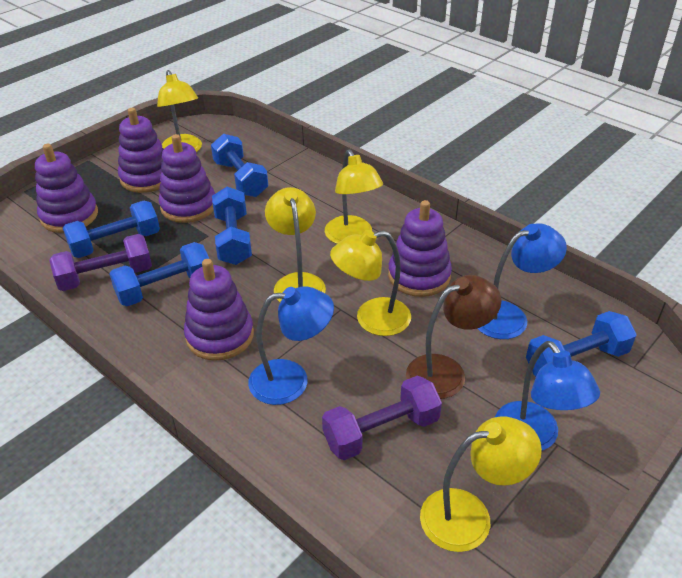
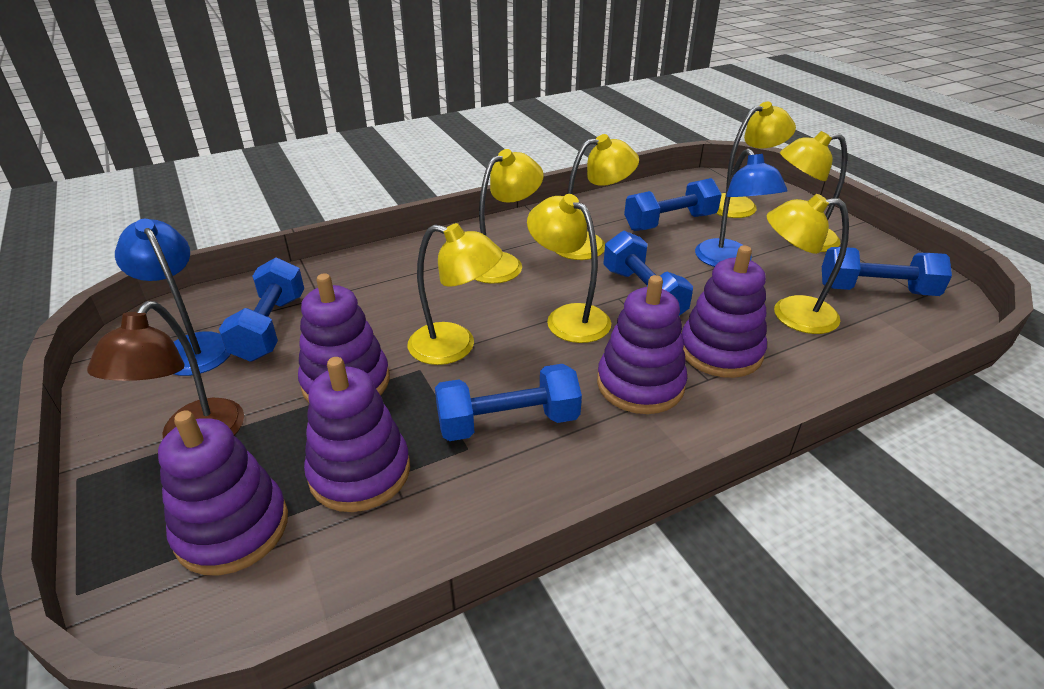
blue lamp: 3 -> 2
purple dumbbell: 2 -> 0
yellow lamp: 5 -> 7

